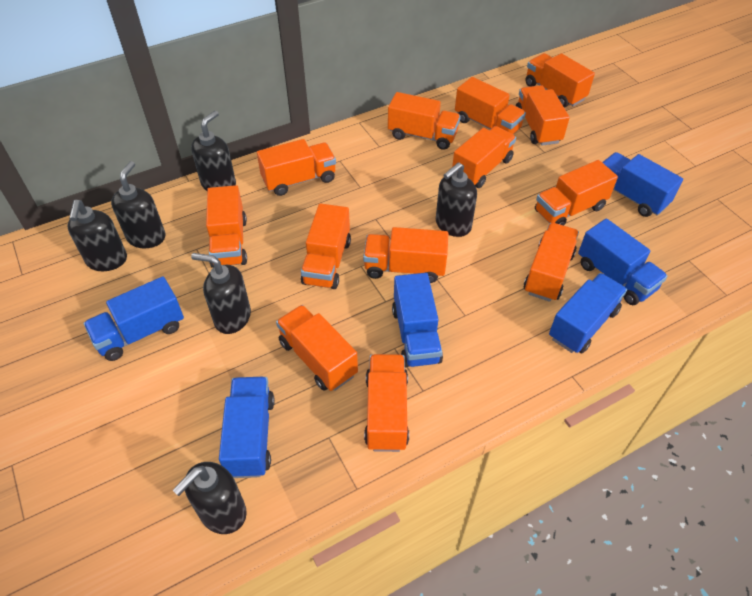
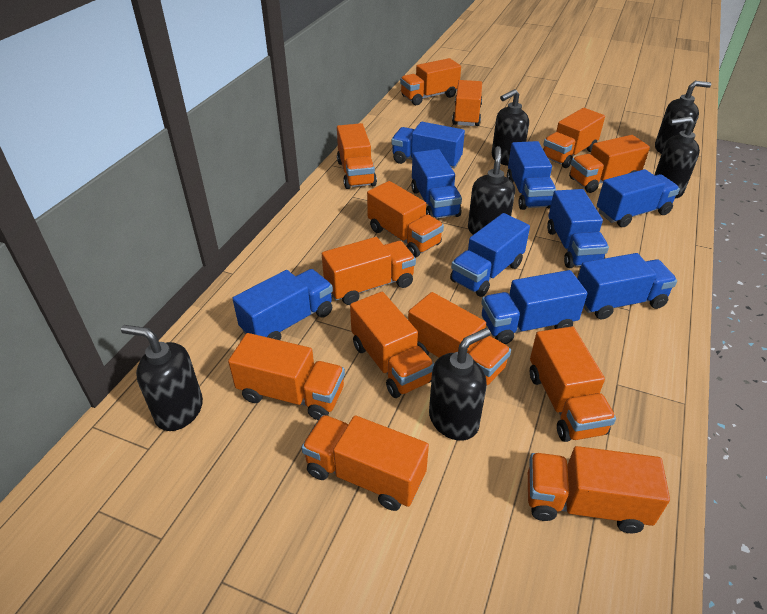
blue truck: 6 -> 9

